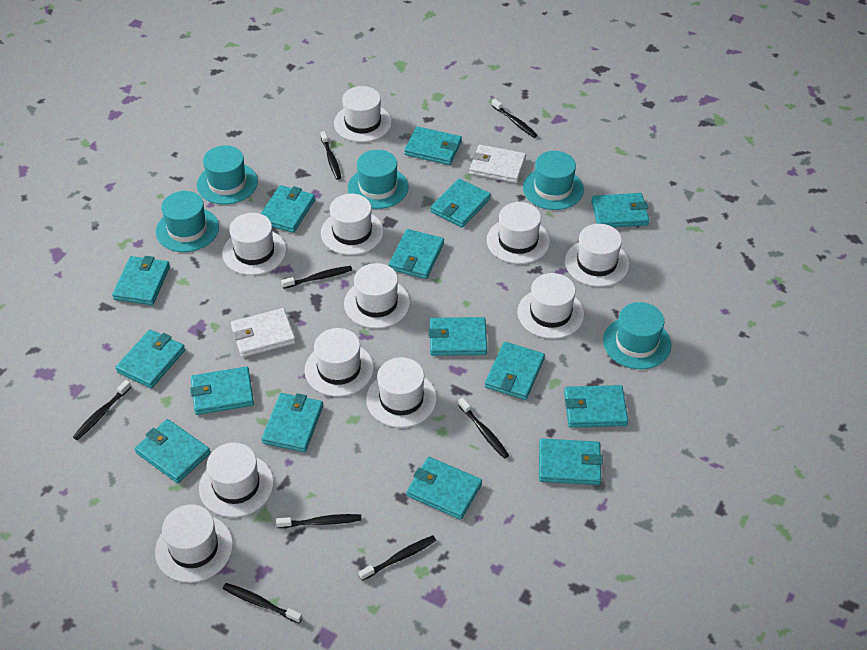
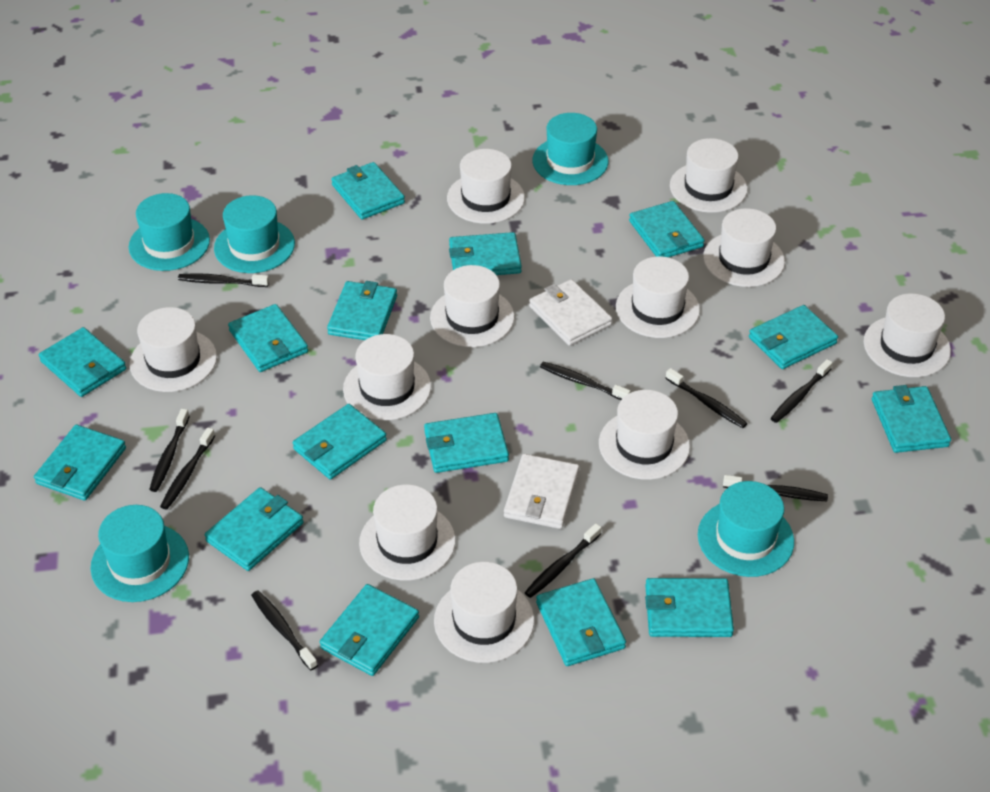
black toothbrush: 8 -> 9

